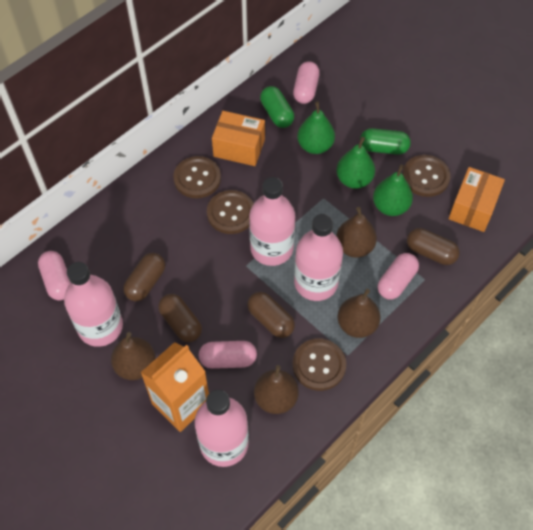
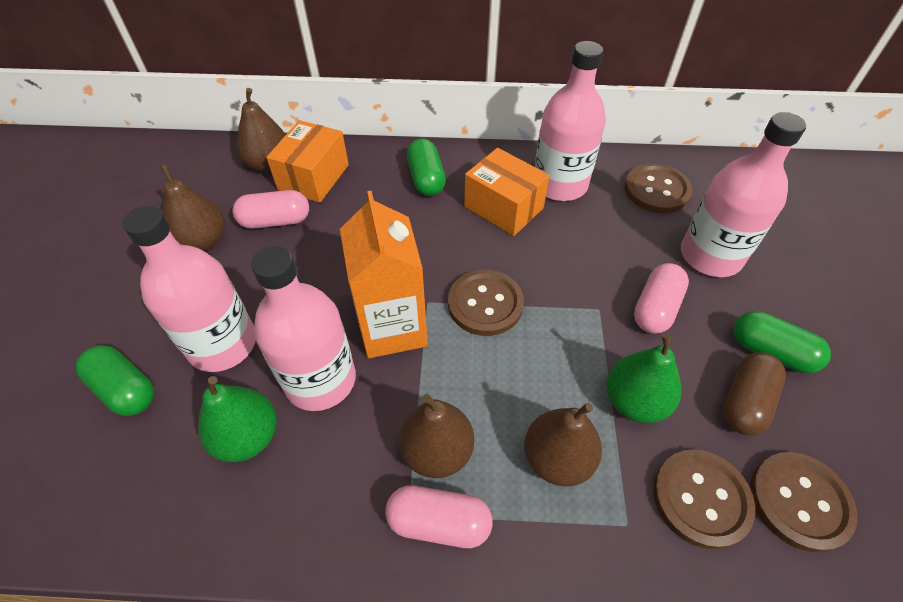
brown capsule: 4 -> 1
green capsule: 2 -> 3
green pear: 3 -> 2
pink capsule: 4 -> 3

